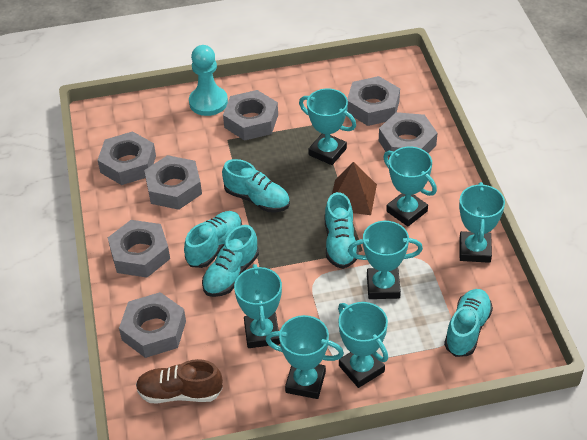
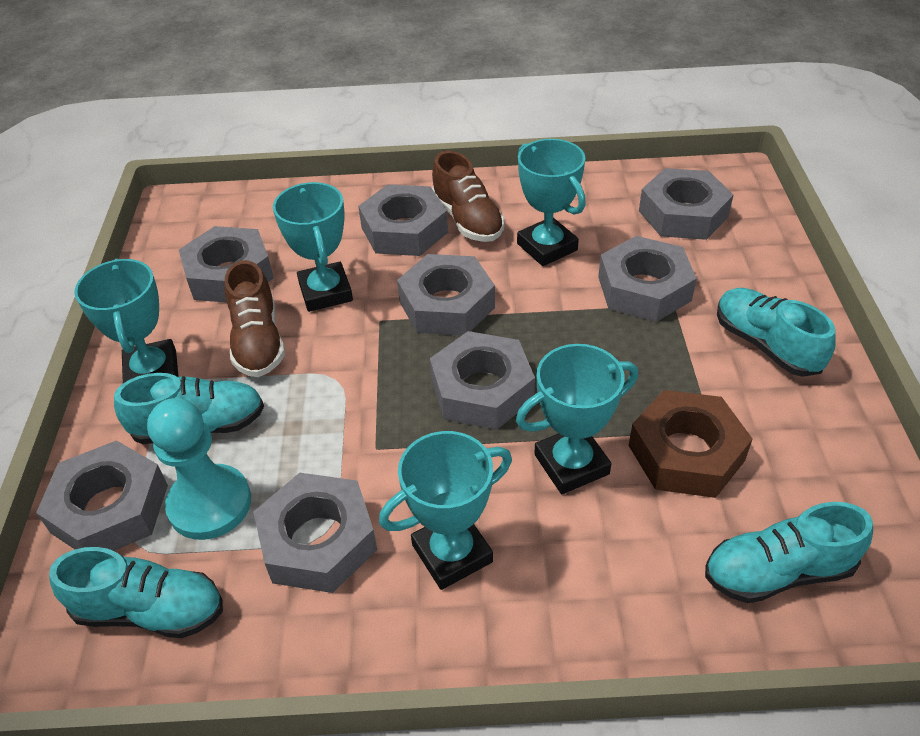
brown nut: 0 -> 1
brown pyramid: 1 -> 0
brown shoe: 1 -> 2
grey nut: 7 -> 8
turquoise shoe: 5 -> 4
turquoise trophy: 7 -> 5

